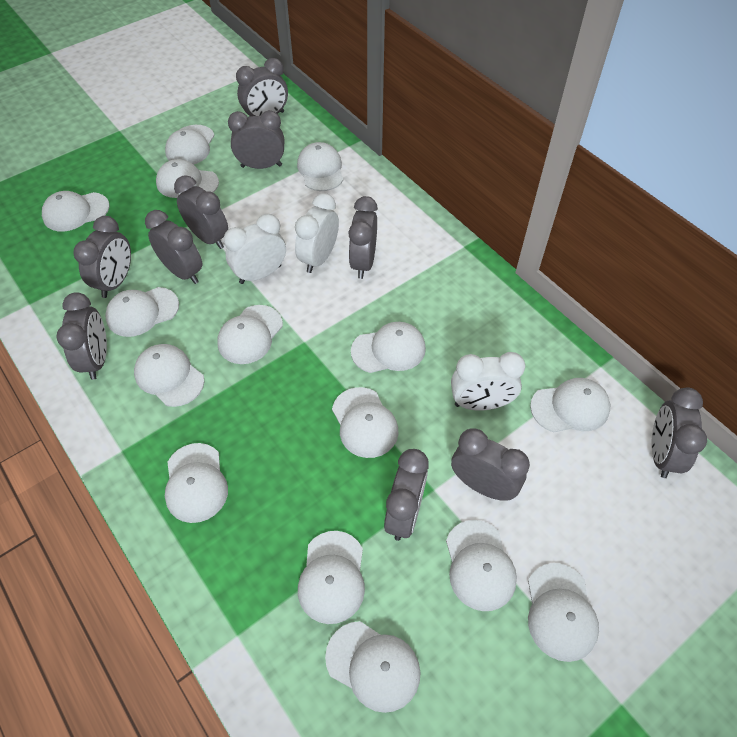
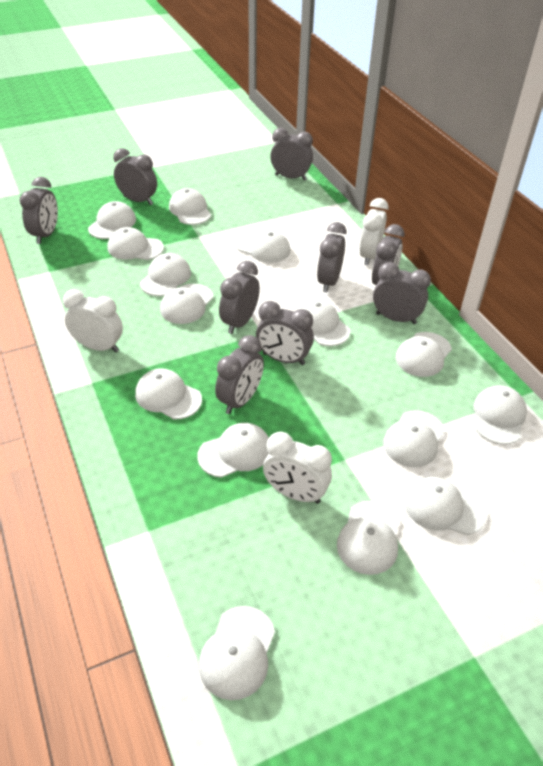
grey clock: 10 -> 9

